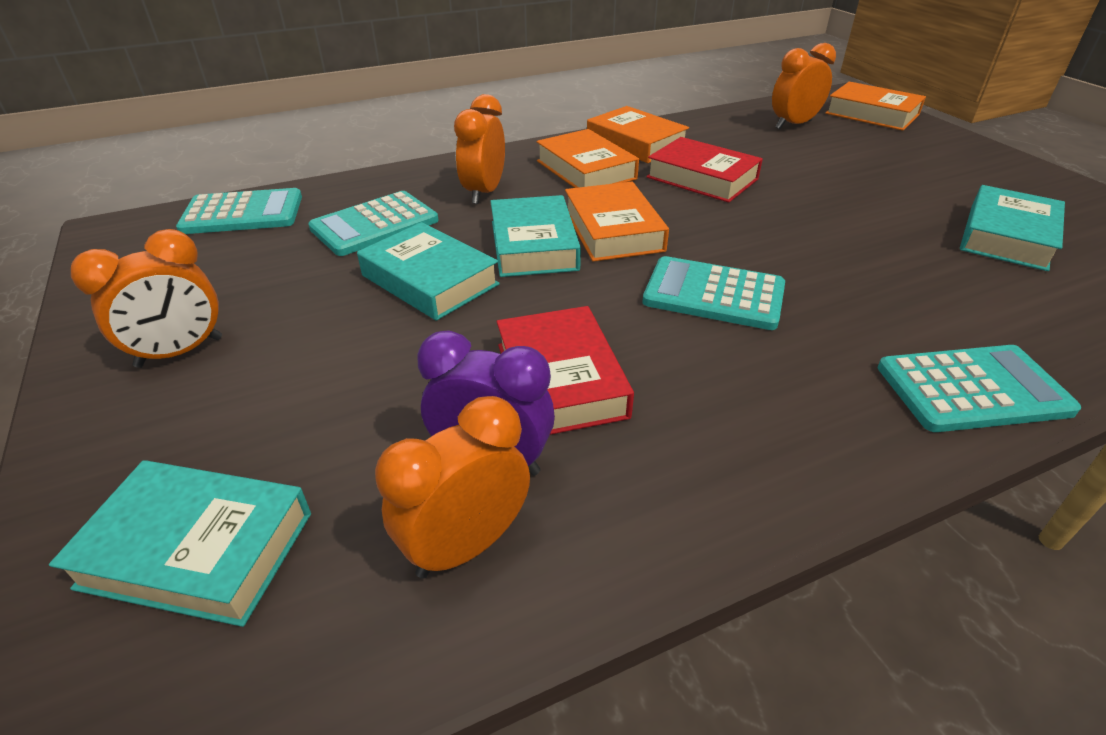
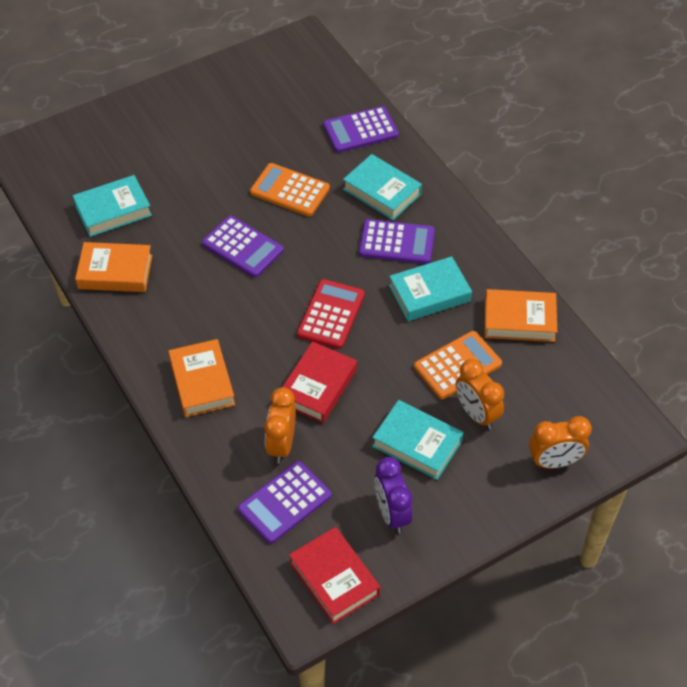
orange book: 4 -> 3
orange calculator: 0 -> 2
orange clock: 4 -> 3
purple calculator: 0 -> 4
red calculator: 0 -> 1
turquoise calculator: 4 -> 0

